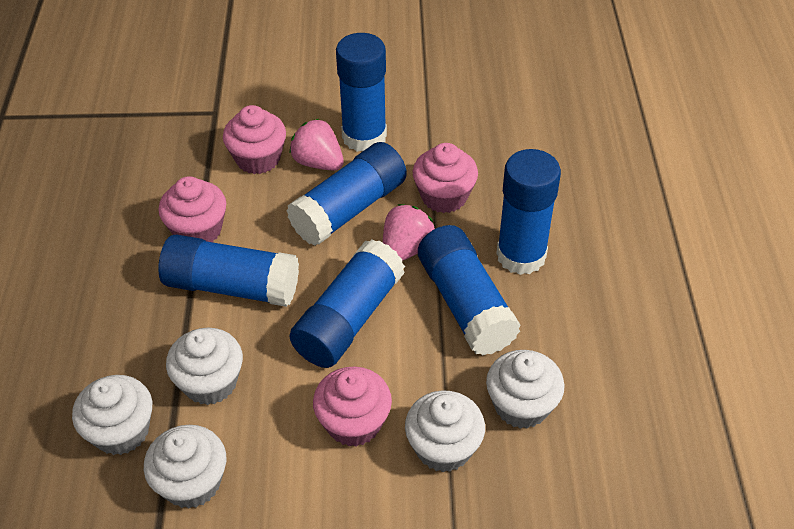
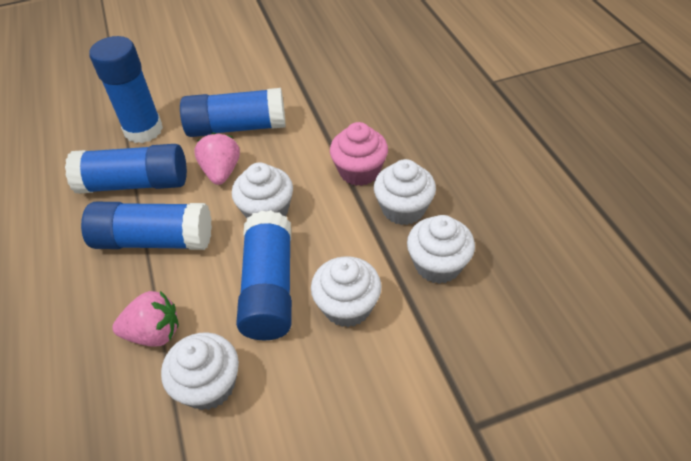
blue glue stick: 6 -> 5
pink cupcake: 4 -> 1

